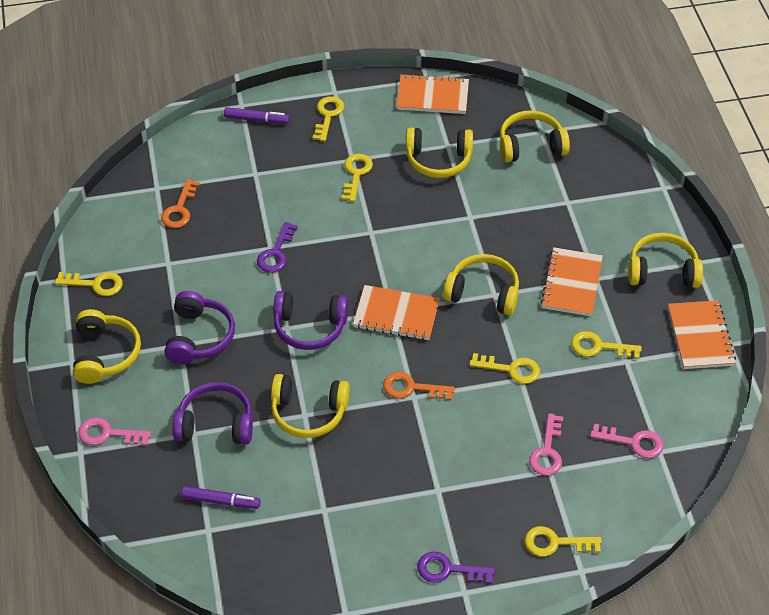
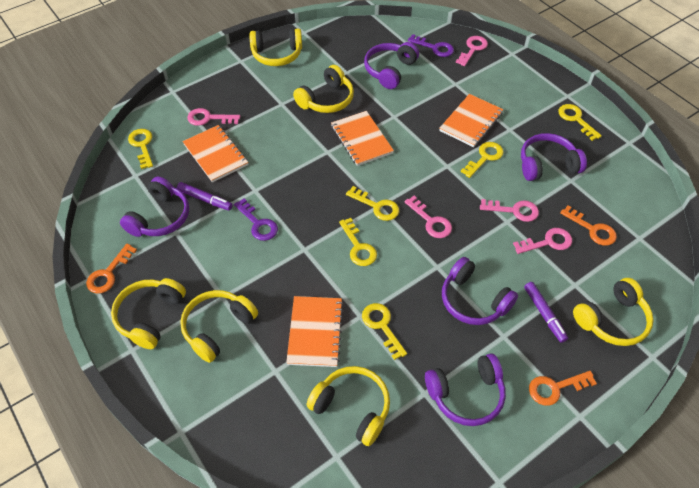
orange key: 2 -> 3
pink key: 3 -> 5
purple headphones: 3 -> 5

